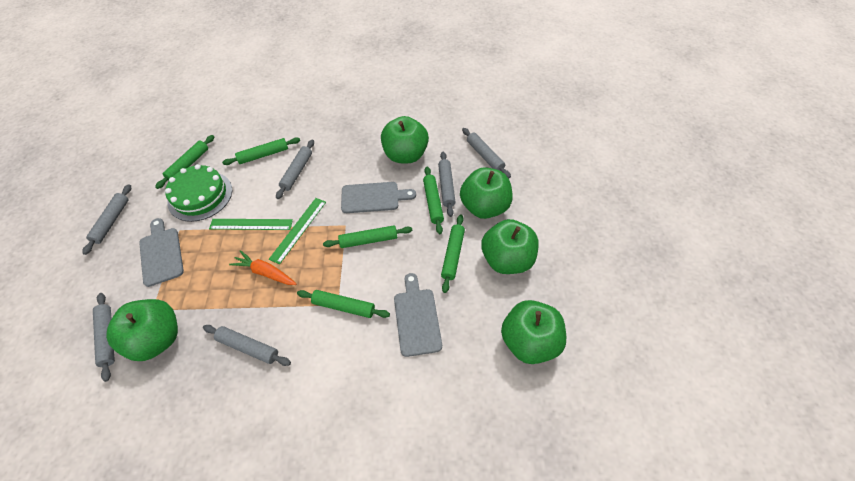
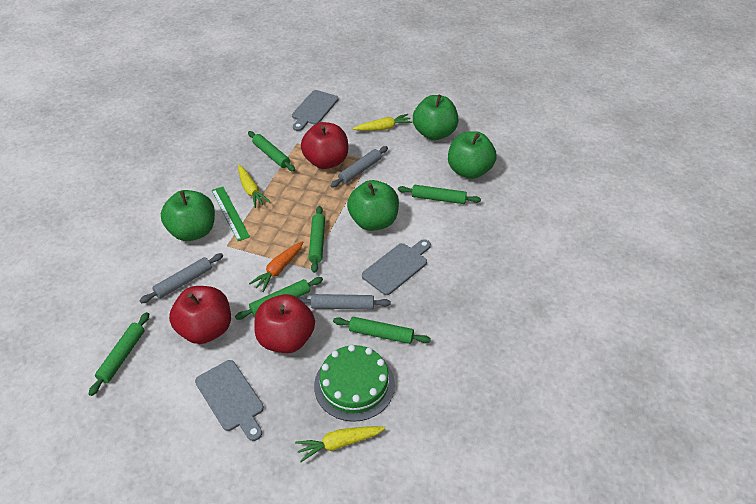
green apple: 5 -> 4
green ruler: 2 -> 1
grey rolling pin: 6 -> 3
red apple: 0 -> 3
yellow carrot: 0 -> 3

